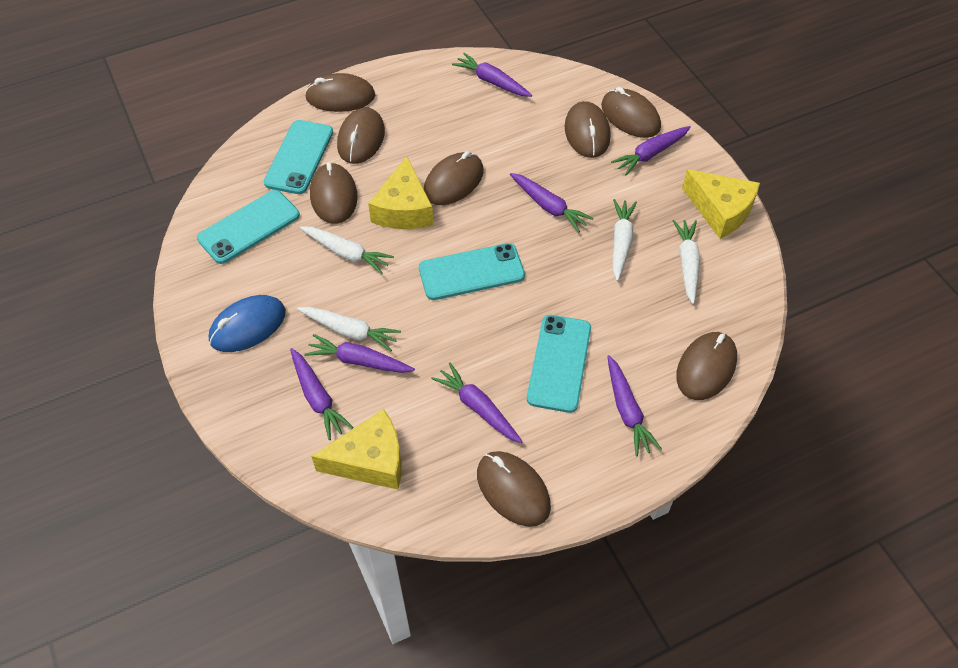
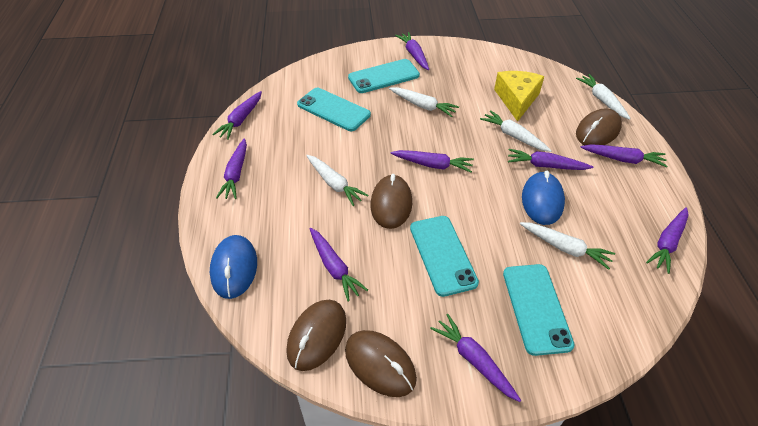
blue mouse: 1 -> 2
brown mouse: 8 -> 4
purple carrot: 7 -> 9
white carrot: 4 -> 5
yellow cheese: 3 -> 1

